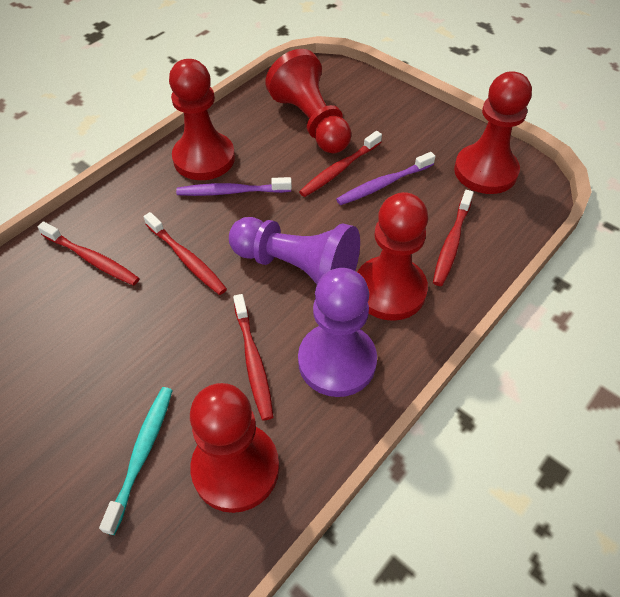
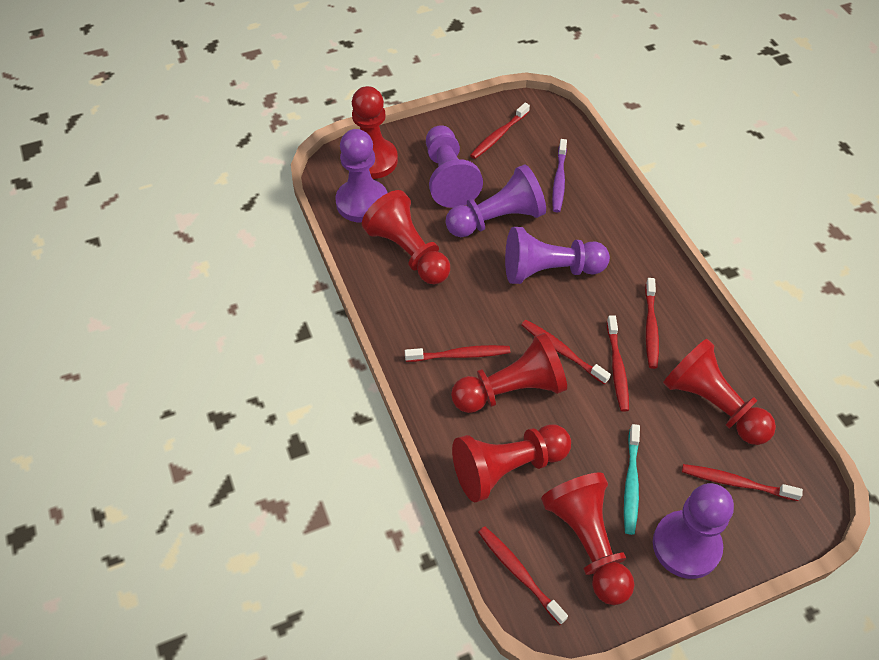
purple pawn: 2 -> 5
purple toothbrush: 2 -> 1
red pawn: 5 -> 6
red toothbrush: 5 -> 7

